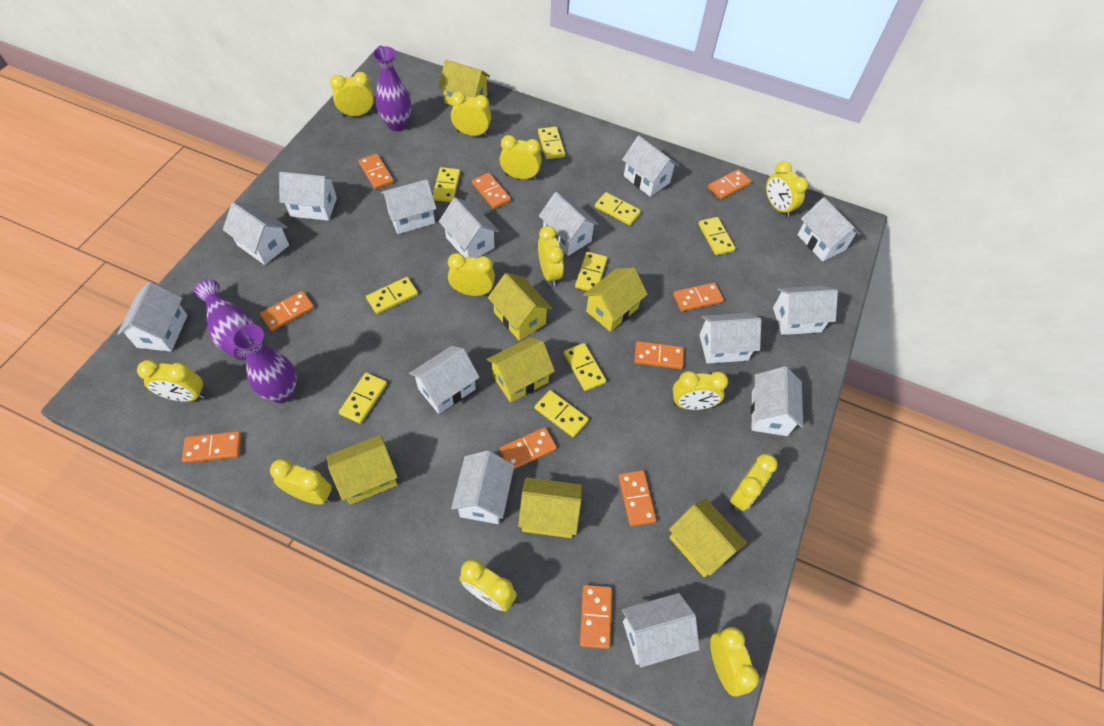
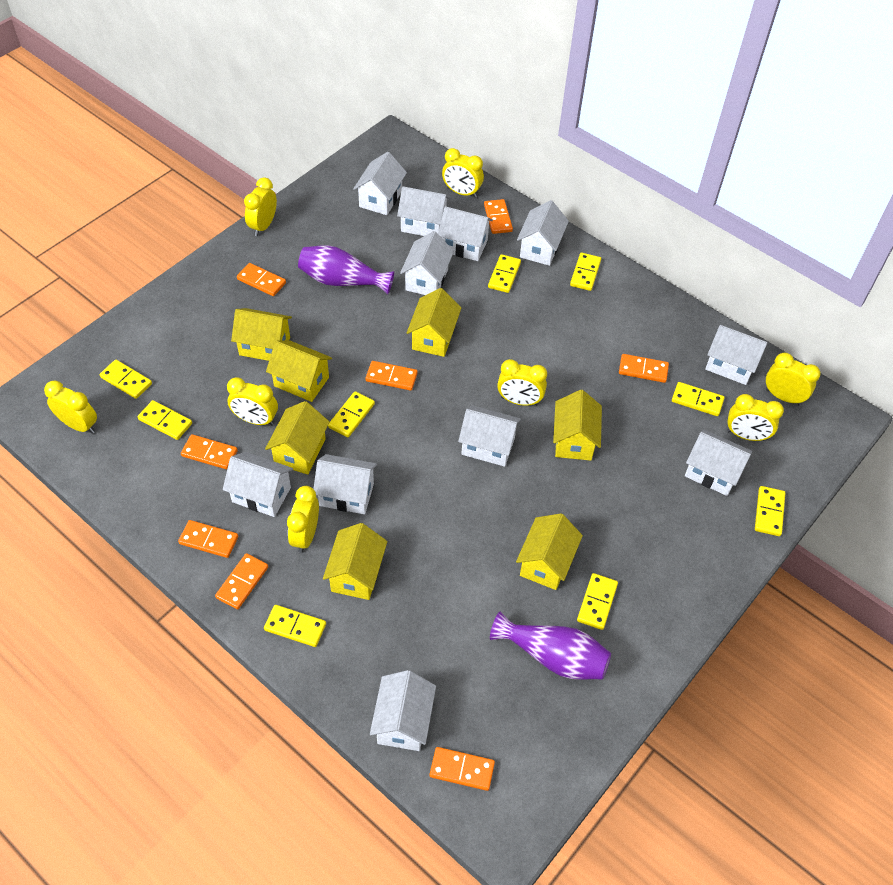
orange domino: 10 -> 8
purple vase: 3 -> 2
white house: 14 -> 11
yellow clock: 12 -> 8

